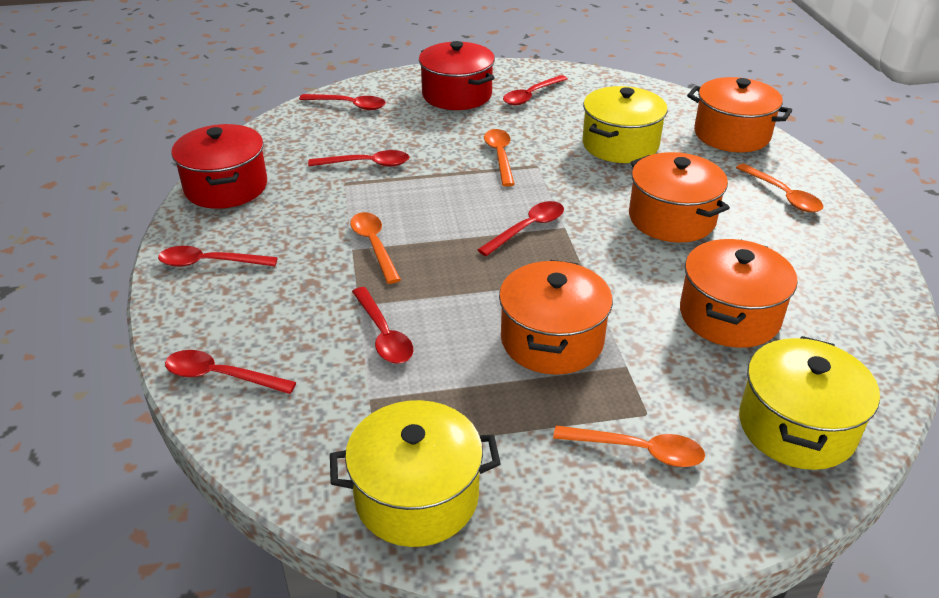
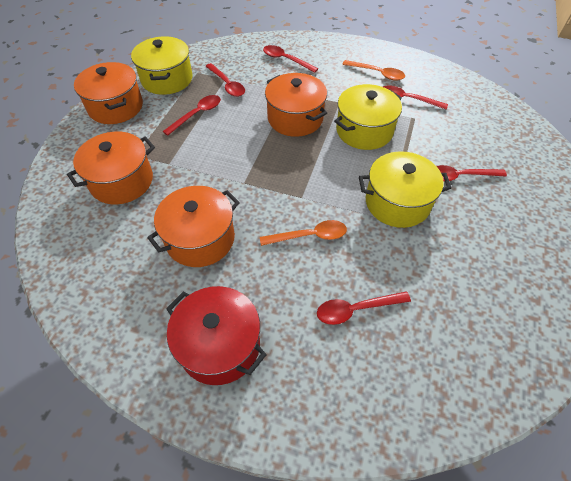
orange spoon: 4 -> 2
red pot: 2 -> 1
red spoon: 7 -> 6

